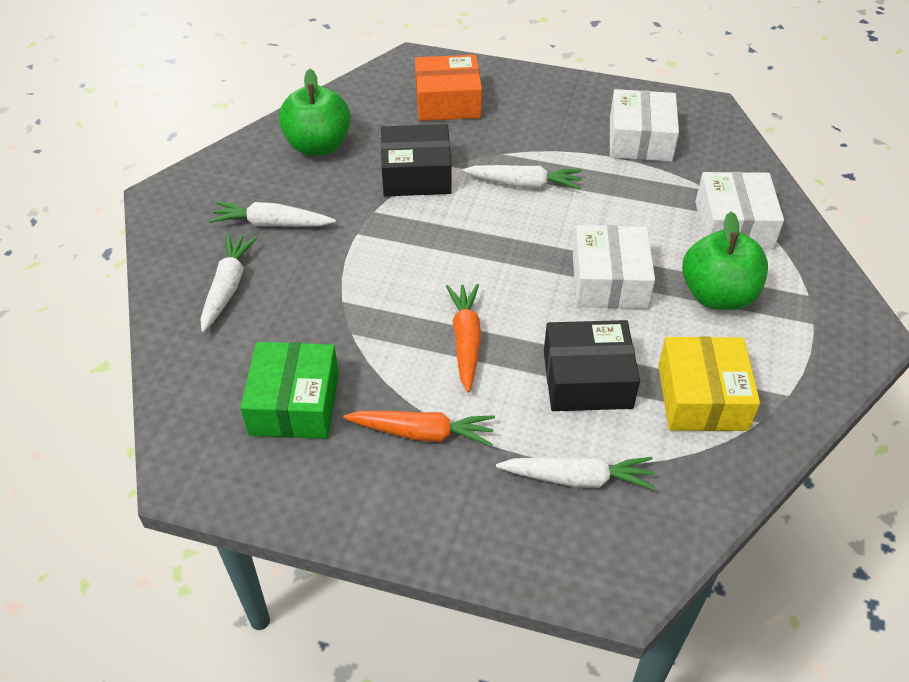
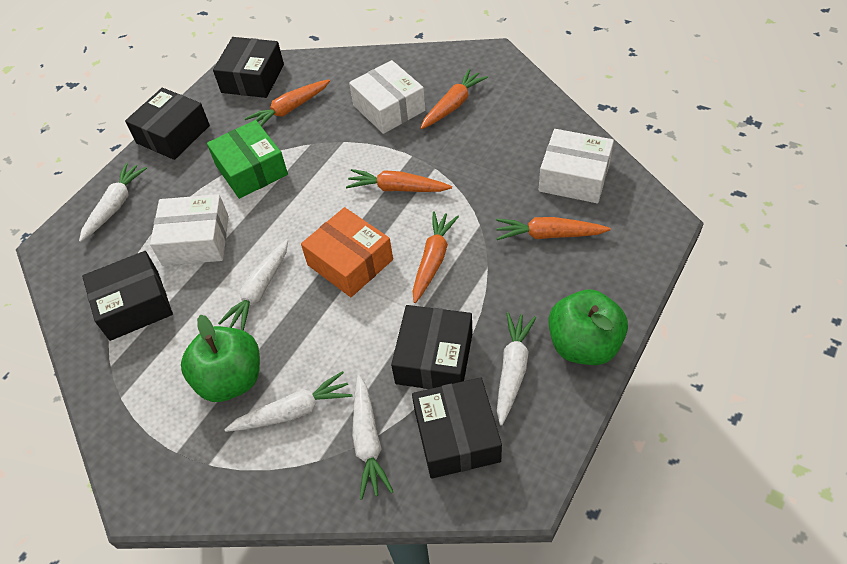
black box: 2 -> 5
orange carrot: 2 -> 5
white carrot: 4 -> 5
yellow box: 1 -> 0

